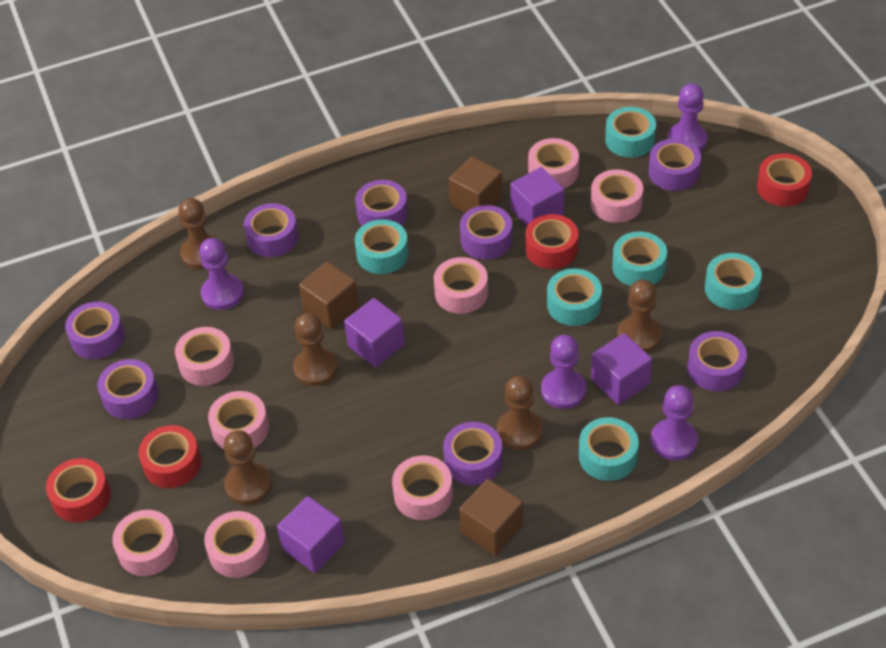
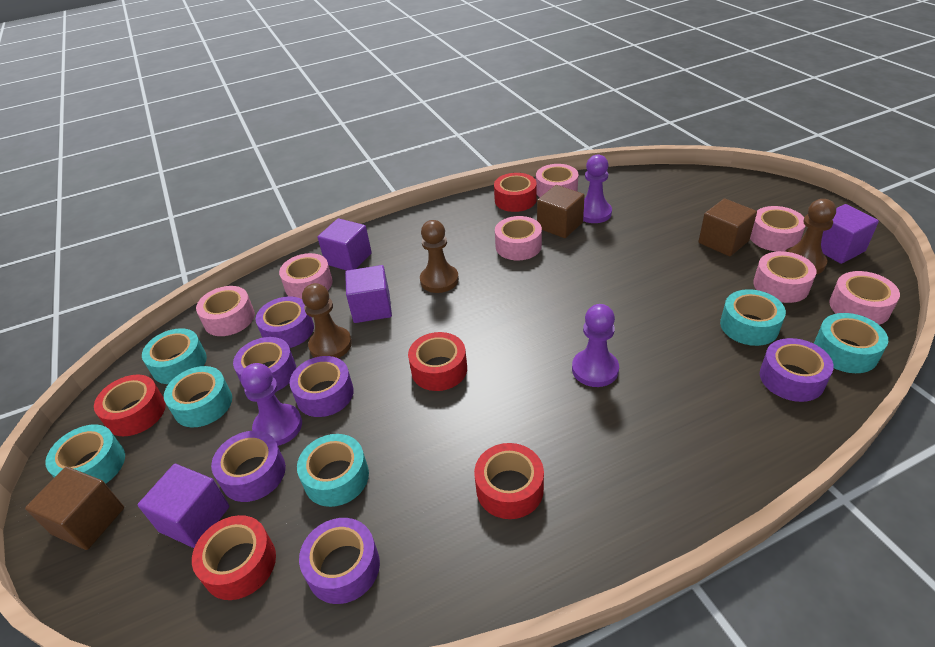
brown pawn: 5 -> 3
pink tape: 8 -> 7
purple pawn: 4 -> 3
purple tape: 8 -> 6
red tape: 4 -> 5

